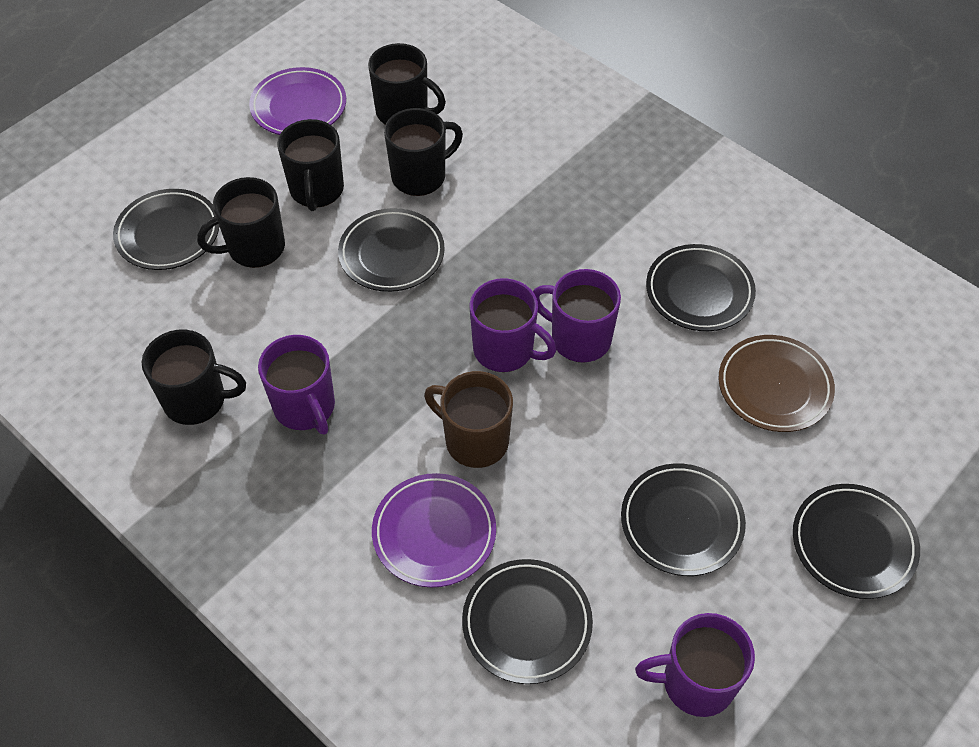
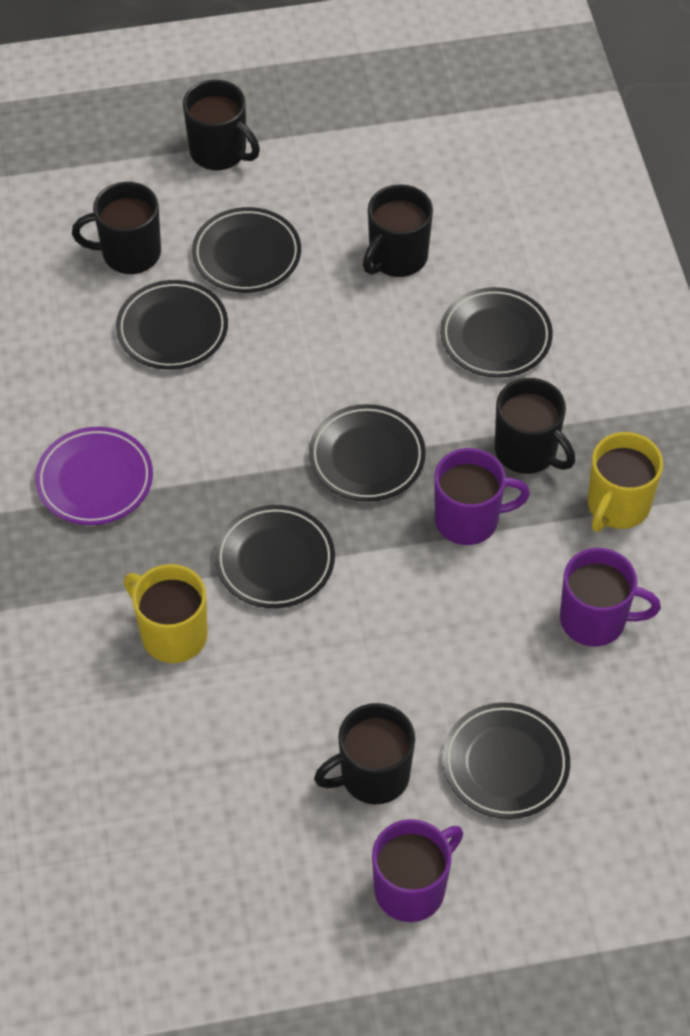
brown mug: 1 -> 0
brown plate: 1 -> 0
purple mug: 4 -> 3
purple plate: 2 -> 1
yellow mug: 0 -> 2

